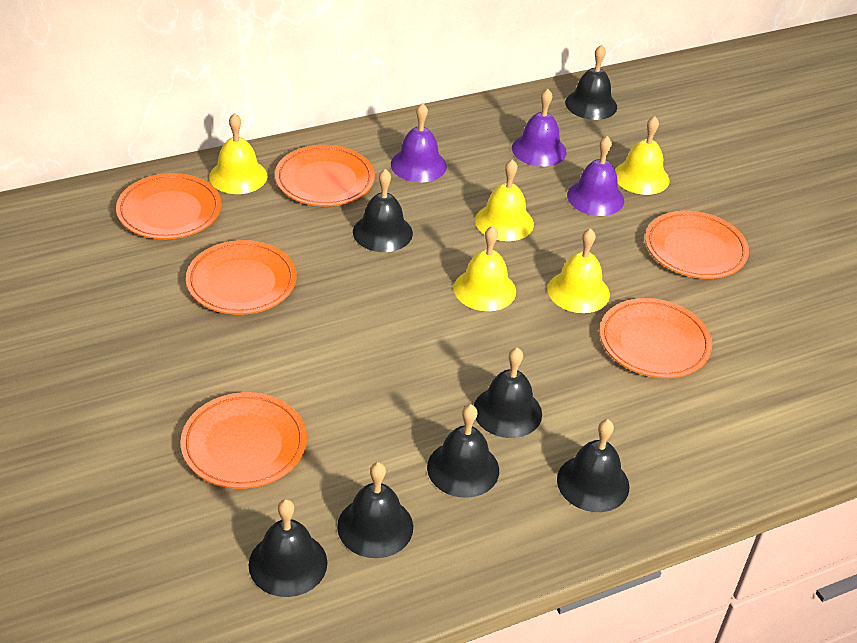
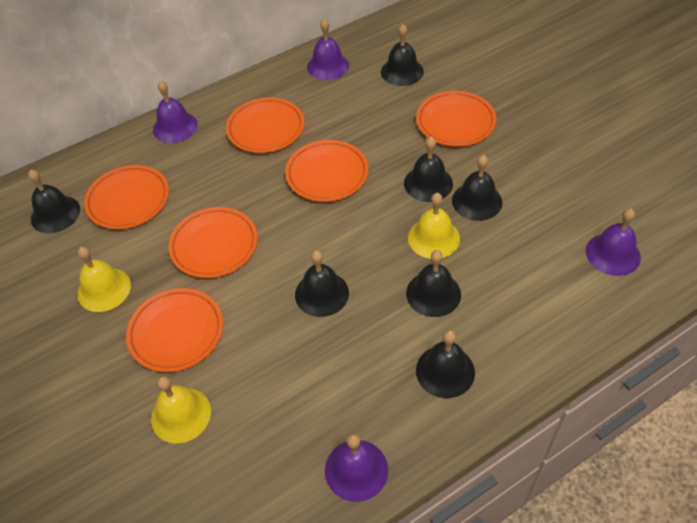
purple bell: 3 -> 4
yellow bell: 5 -> 3

